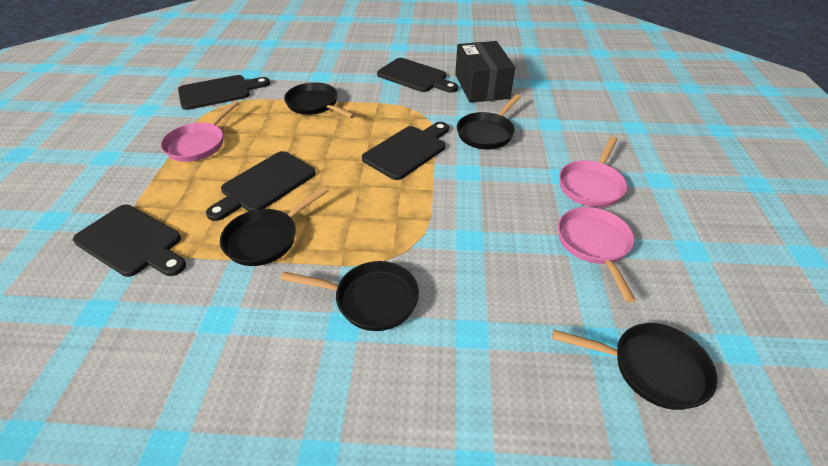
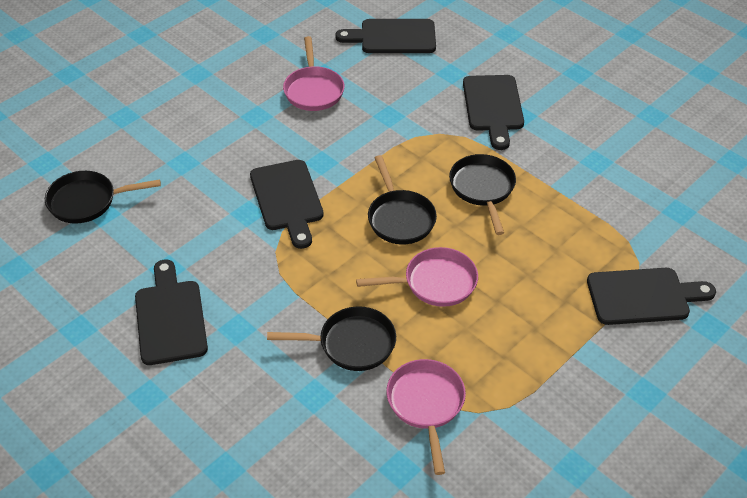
black box: 1 -> 0
black pan: 5 -> 4

